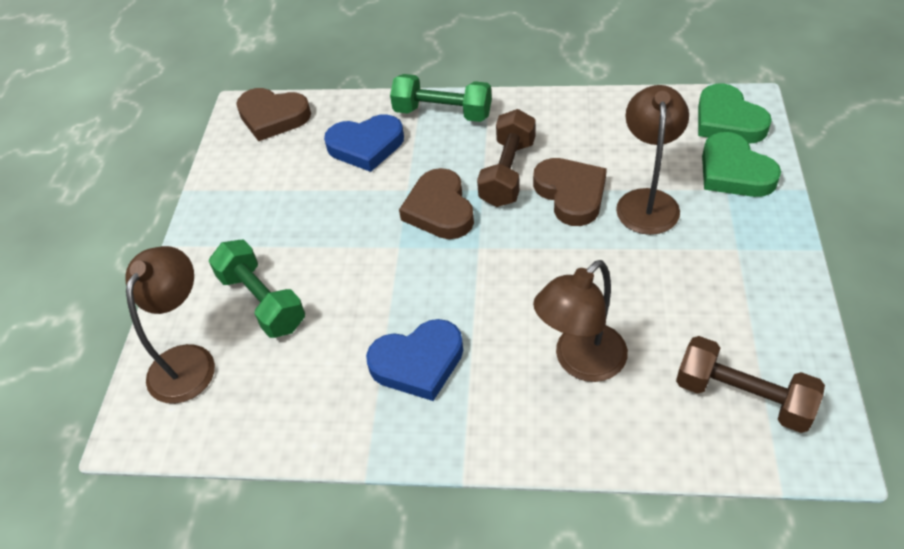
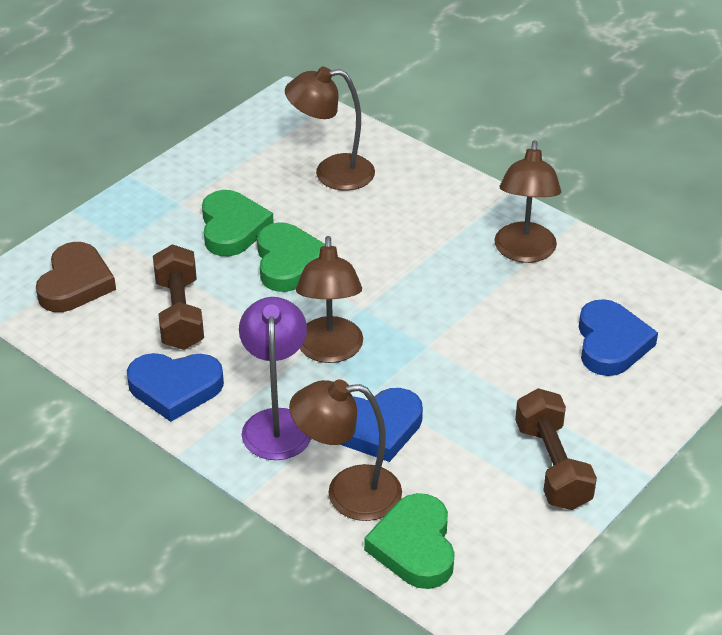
blue heart: 2 -> 3
brown heart: 3 -> 1
brown lamp: 3 -> 4
green dumbbell: 2 -> 0
green heart: 2 -> 3
purple lamp: 0 -> 1

